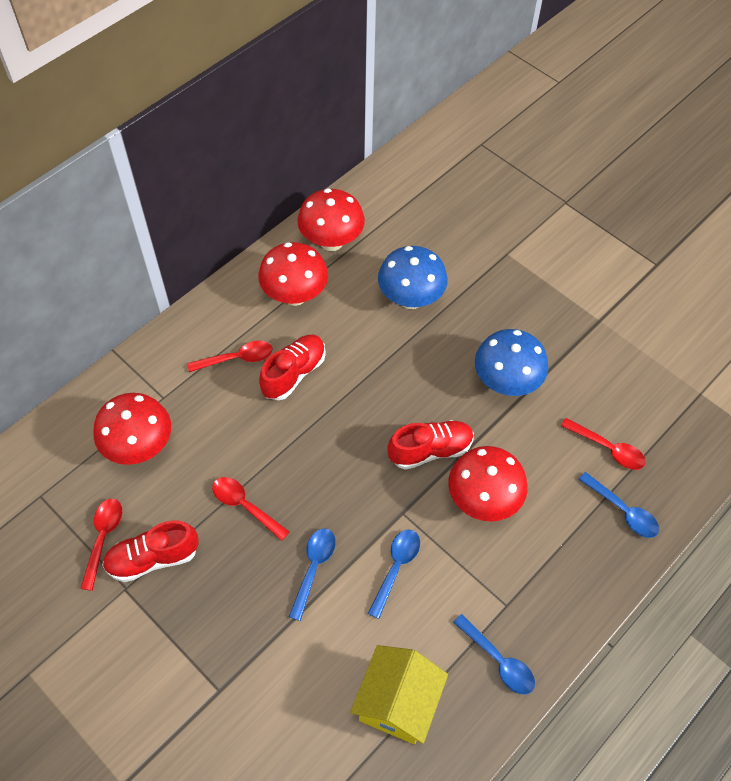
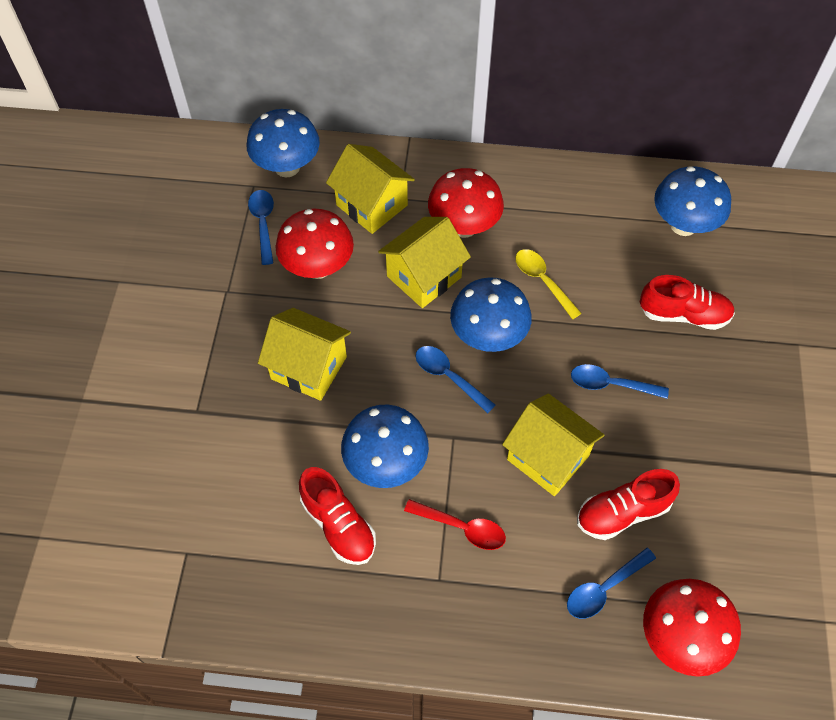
blue mushroom: 2 -> 4
red mushroom: 4 -> 3
red spoon: 4 -> 1
yellow house: 1 -> 4
yellow spoon: 0 -> 1

